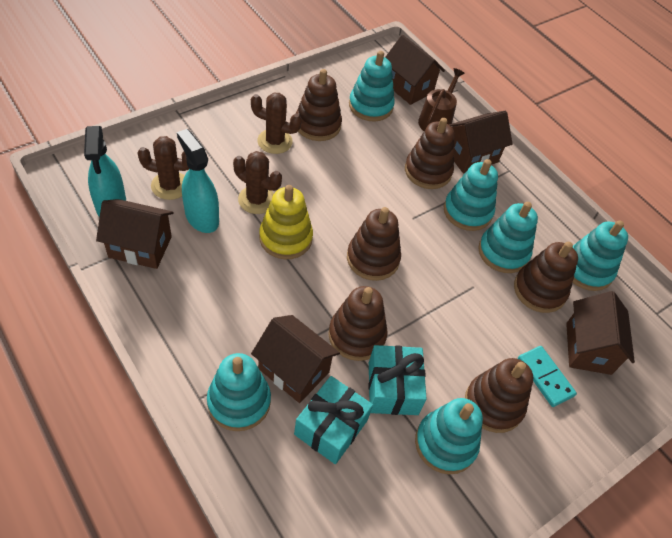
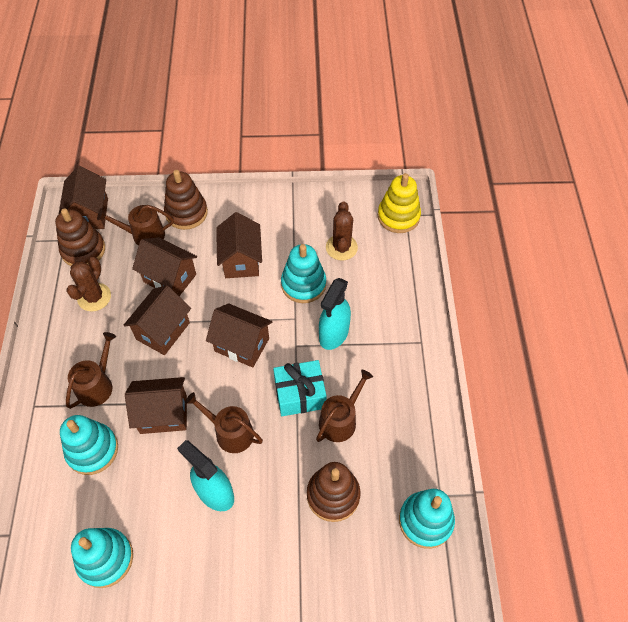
brown cactus: 3 -> 2
brown house: 5 -> 6
brown stacking toy: 6 -> 3
brown watering can: 1 -> 4
turquoise domino: 1 -> 0
turquoise gift: 2 -> 1
turquoise stacking toy: 6 -> 4

